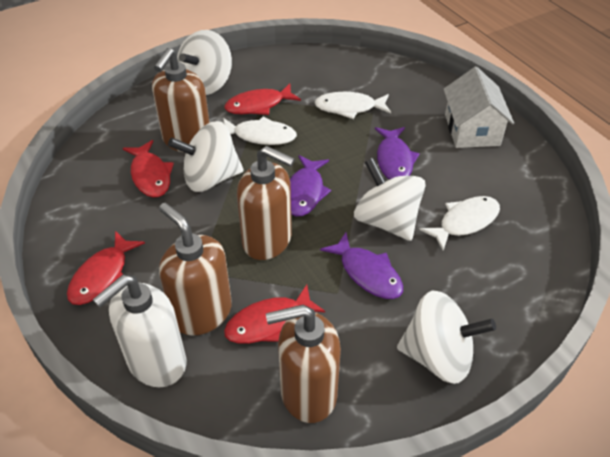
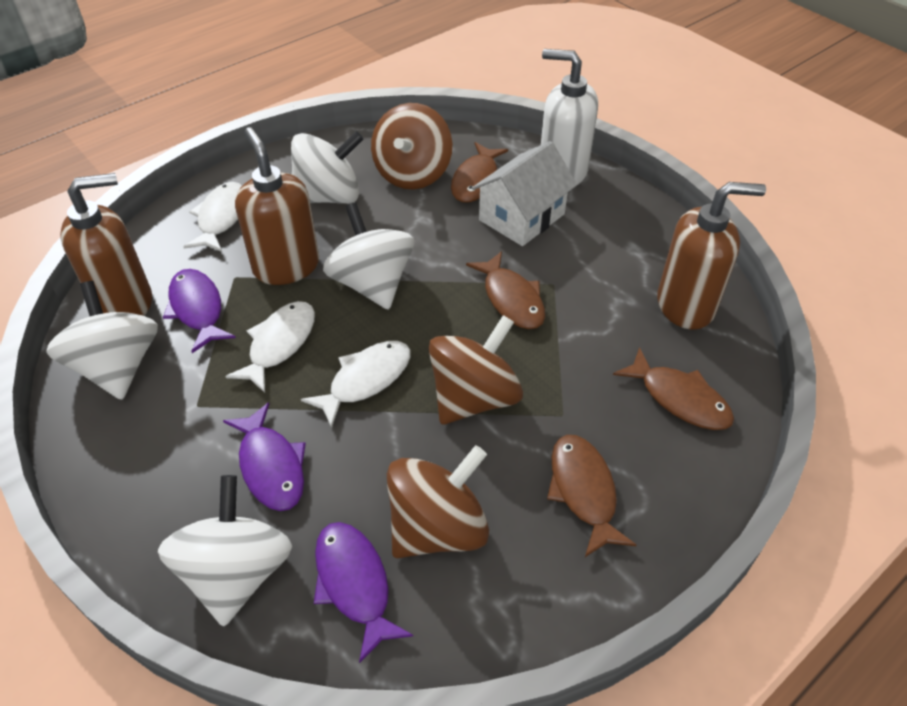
brown fish: 0 -> 4
brown soap dispenser: 4 -> 3
brown spinning top: 0 -> 3
red fish: 4 -> 0

